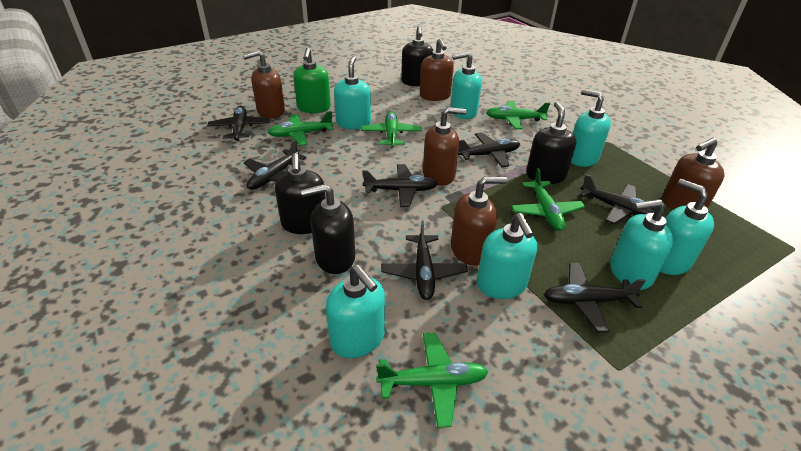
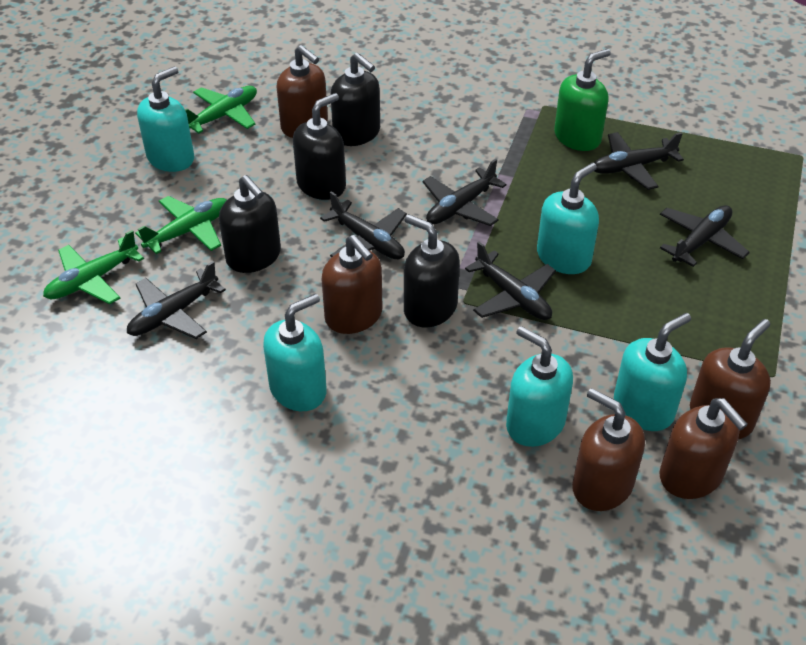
black plane: 7 -> 6
green plane: 5 -> 3
turquoise soap dispenser: 7 -> 5

